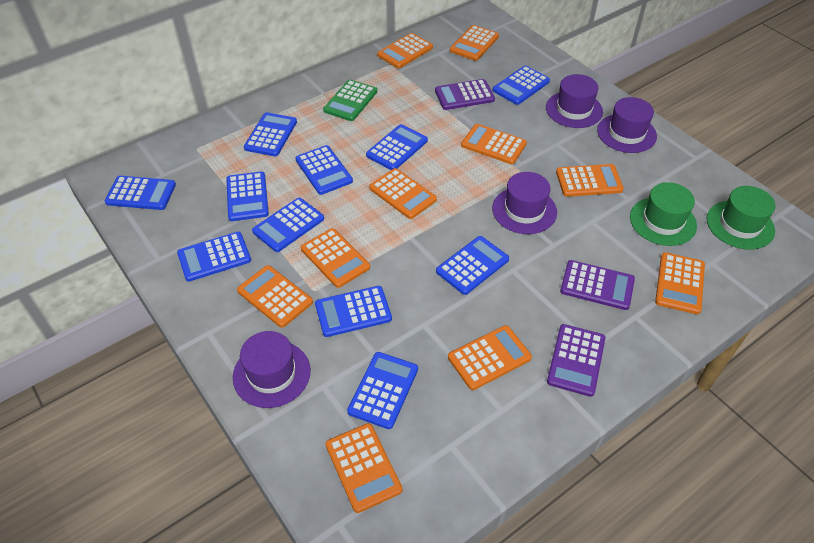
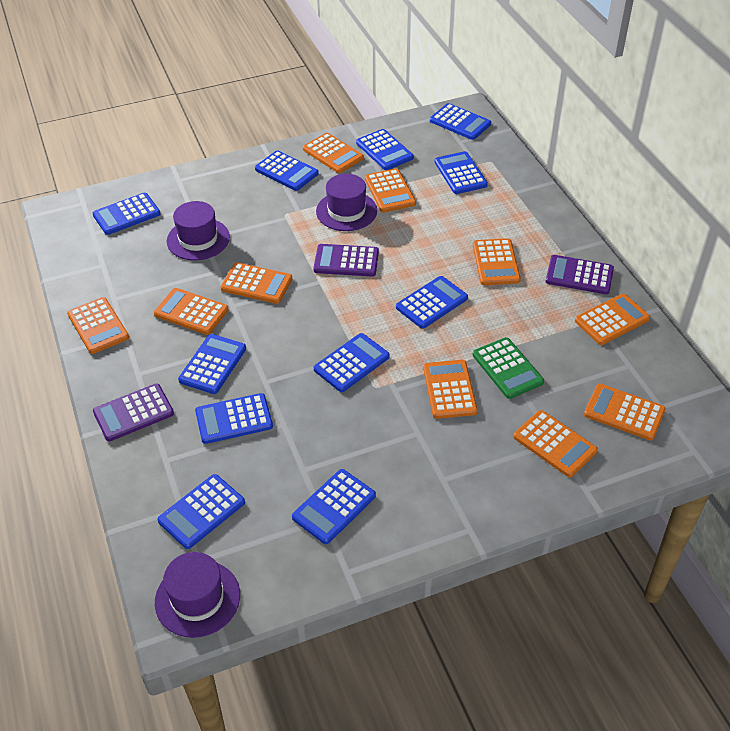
green hat: 2 -> 0
purple hat: 4 -> 3

